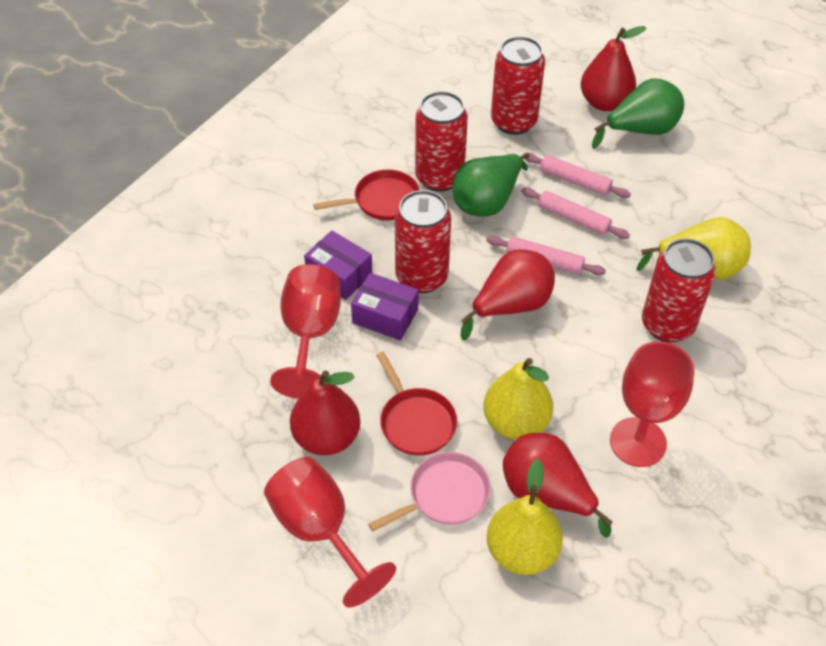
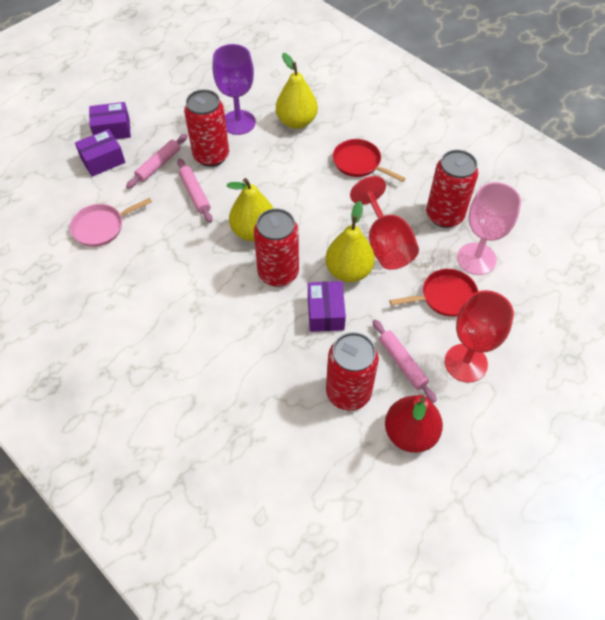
green pear: 2 -> 0
pink goblet: 0 -> 1
purple box: 2 -> 3
purple goblet: 0 -> 1
red goblet: 3 -> 2
red pear: 4 -> 1

